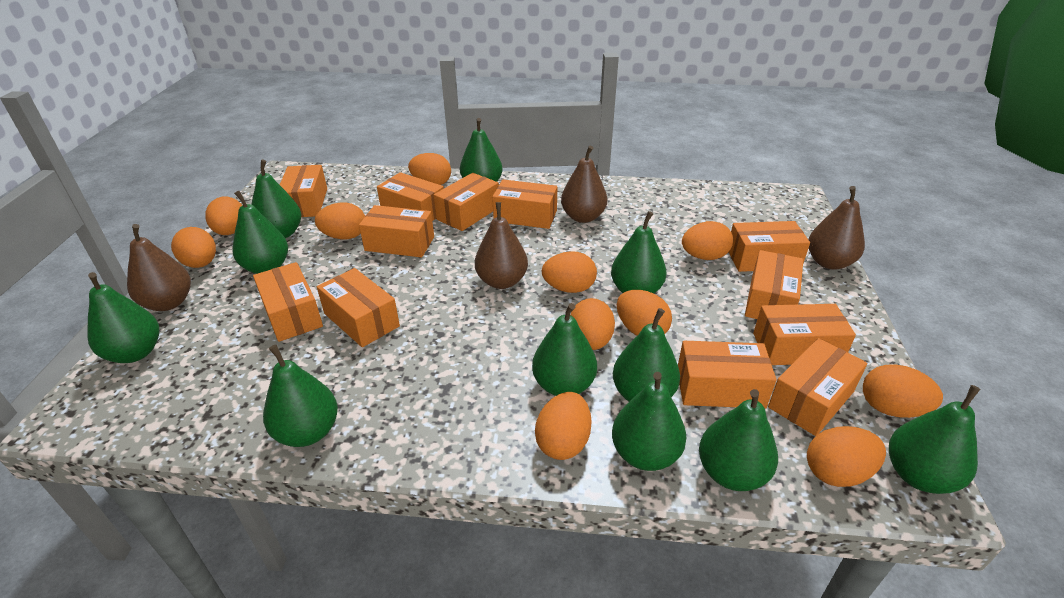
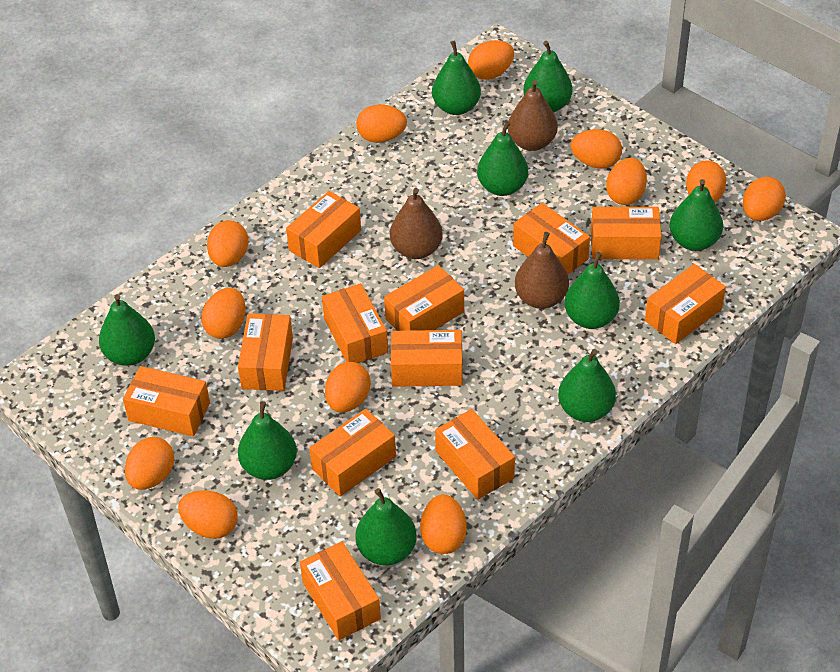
brown pear: 4 -> 3
green pear: 11 -> 9
orange egg: 11 -> 12

